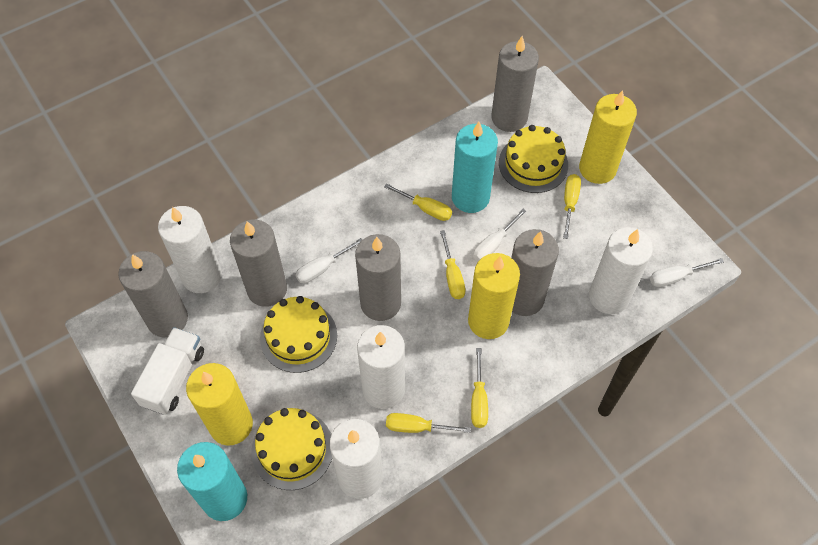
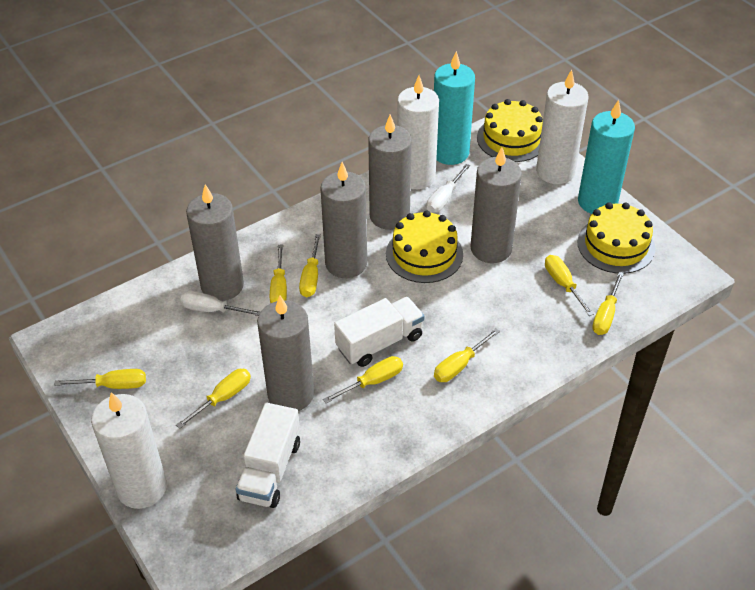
white candle: 4 -> 3
white screwdriver: 3 -> 2
white truck: 1 -> 2
yellow candle: 3 -> 0
yellow screwdriver: 5 -> 8

